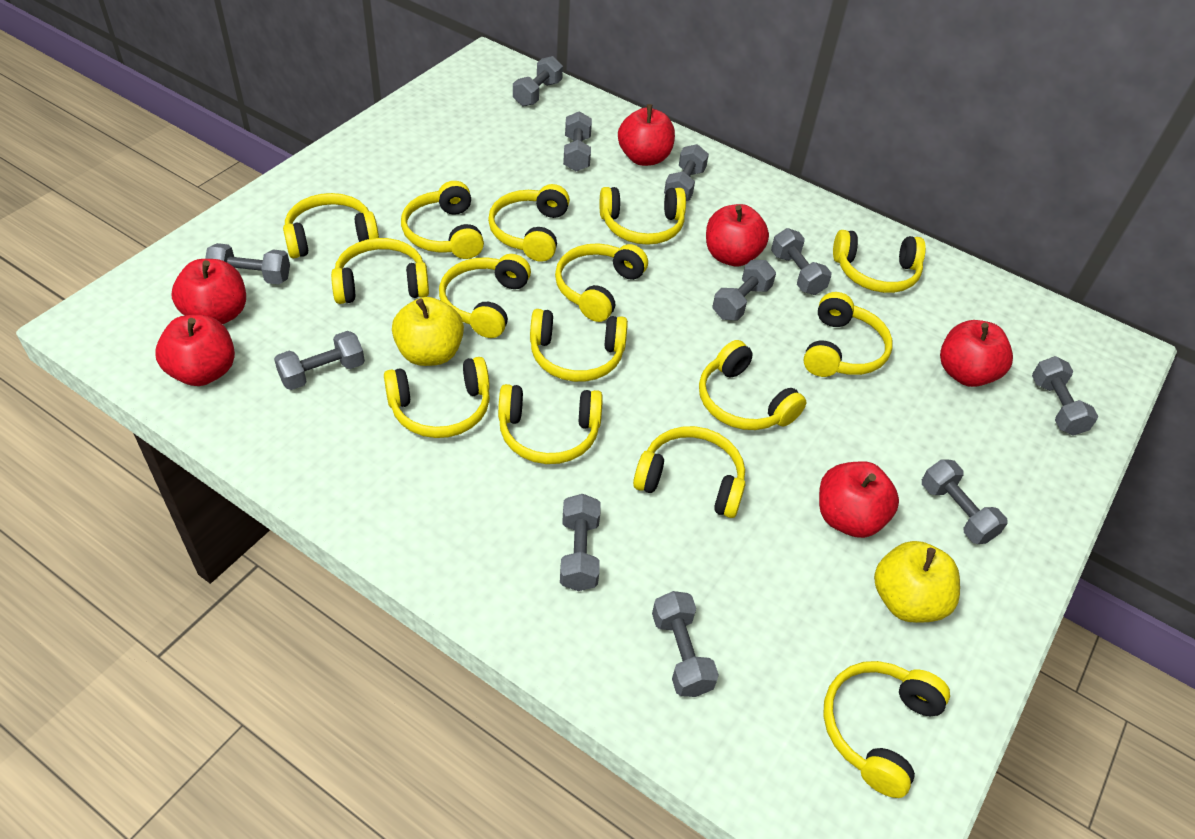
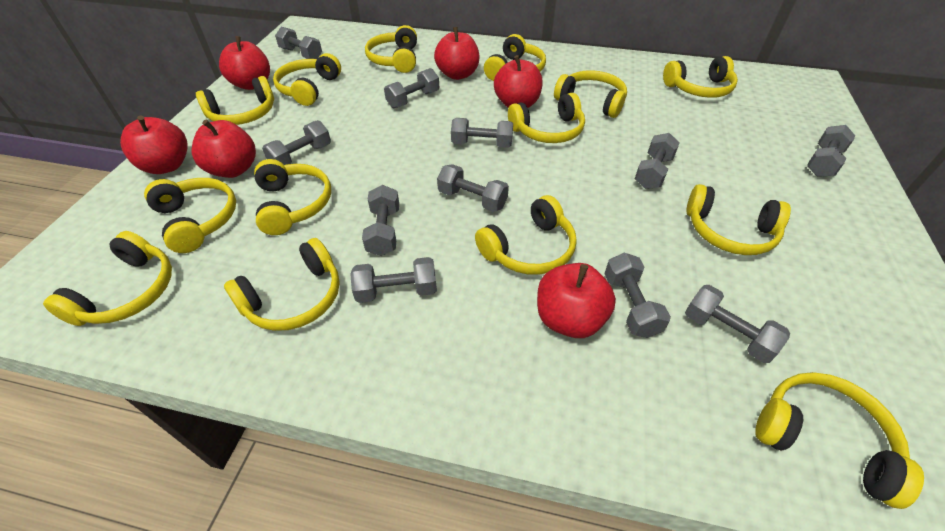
yellow apple: 2 -> 0
yellow headphones: 15 -> 14

